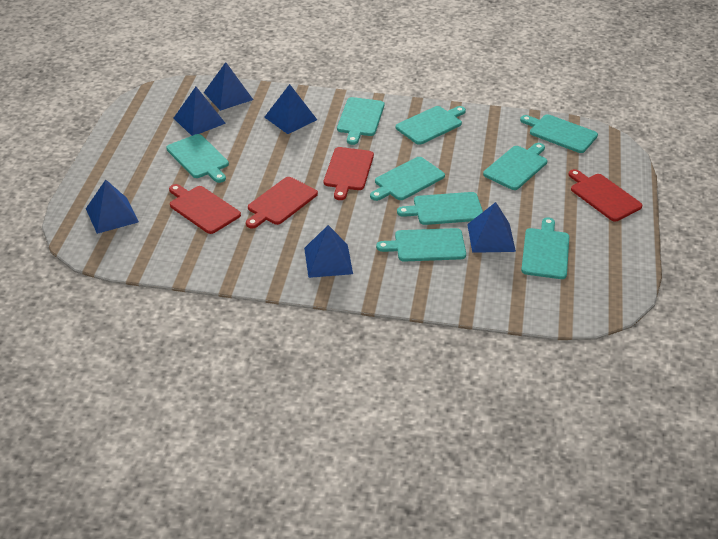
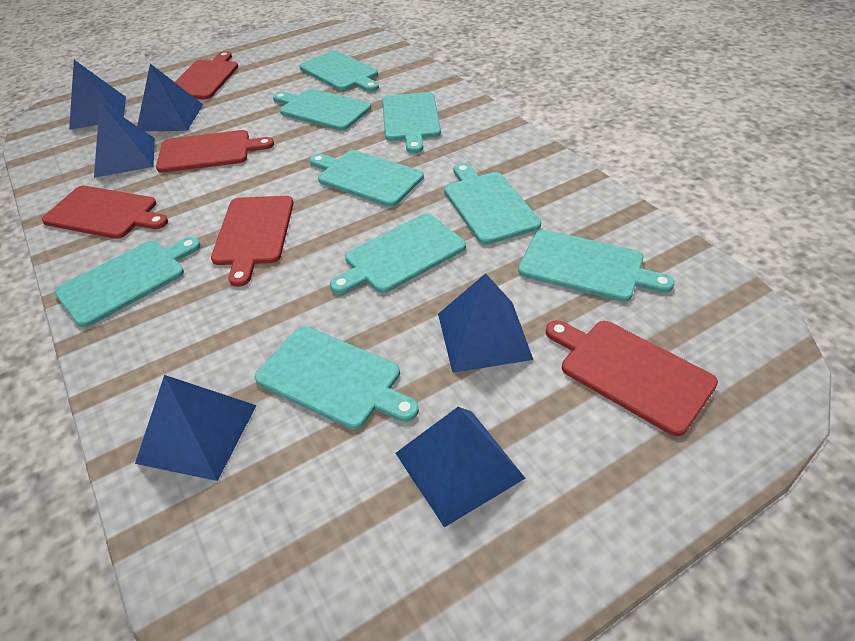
red cutting board: 4 -> 5

